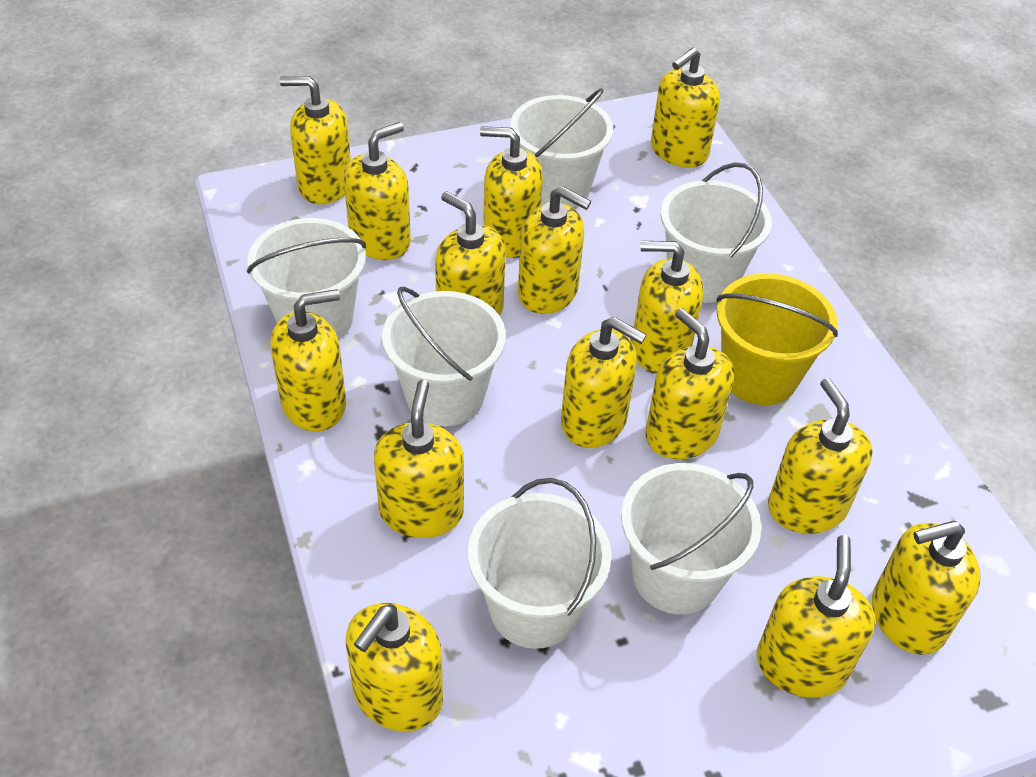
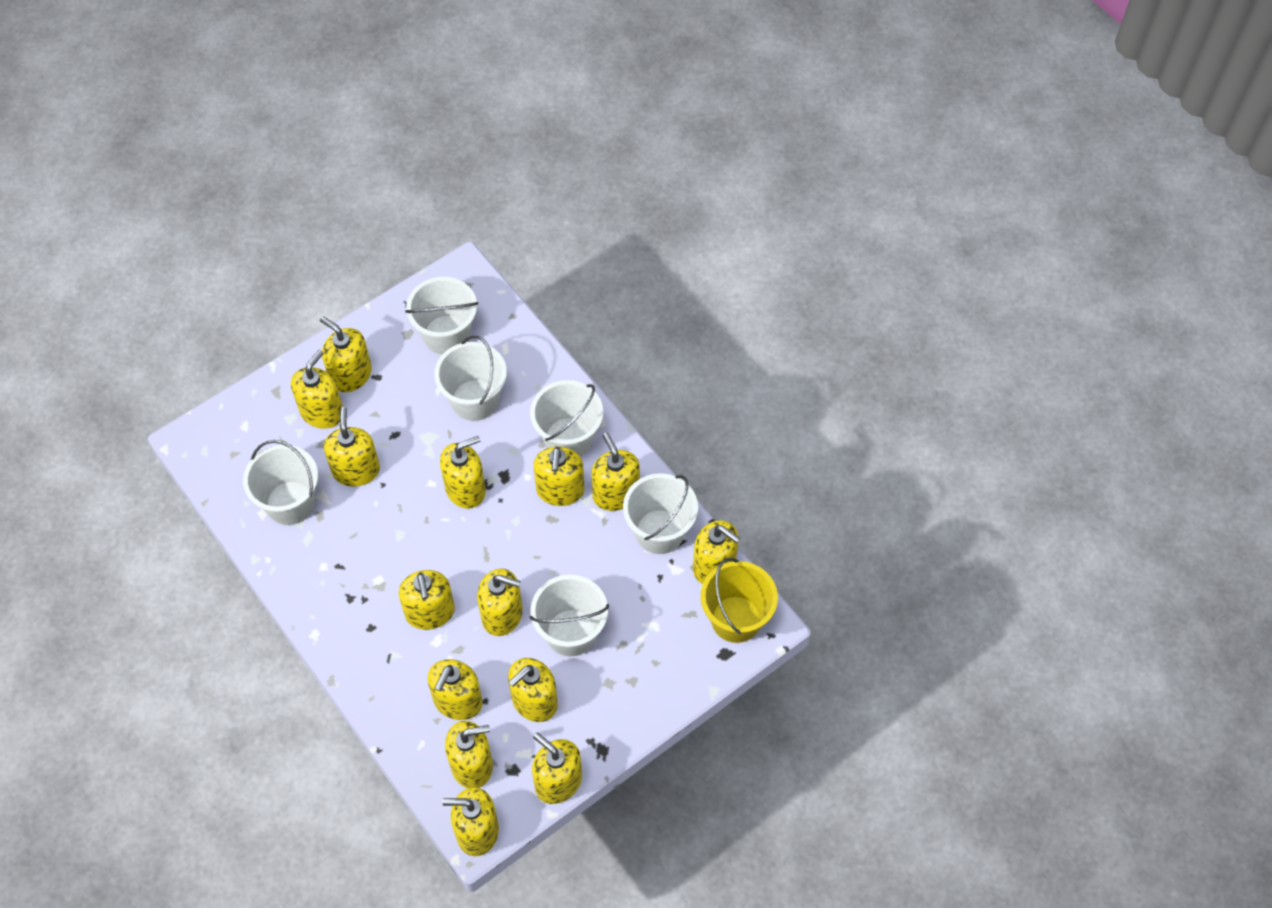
yellow soap dispenser: 15 -> 14

